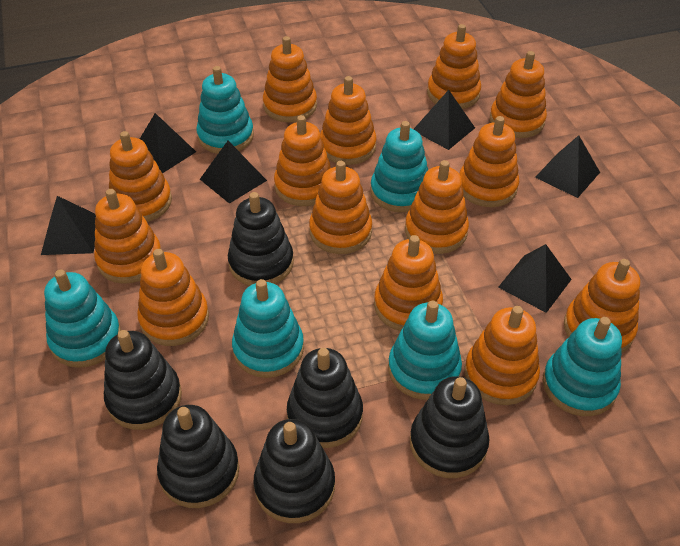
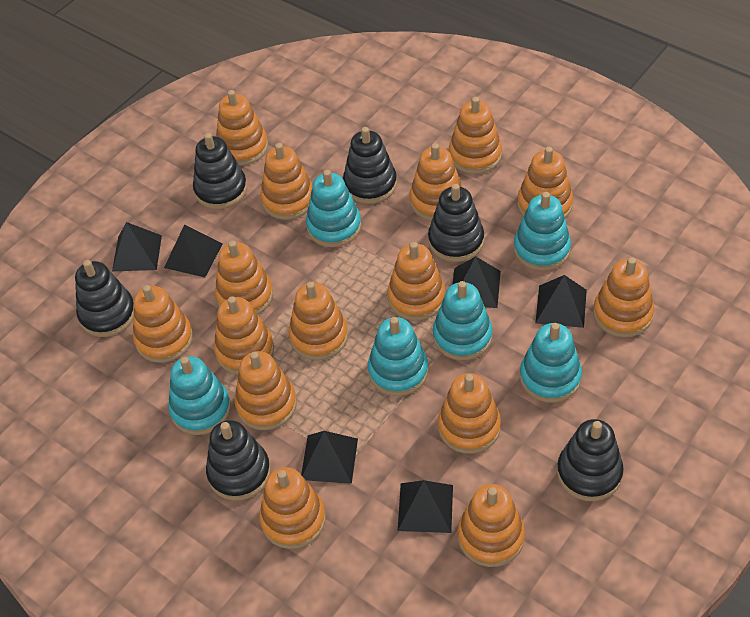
orange stacking toy: 14 -> 15

